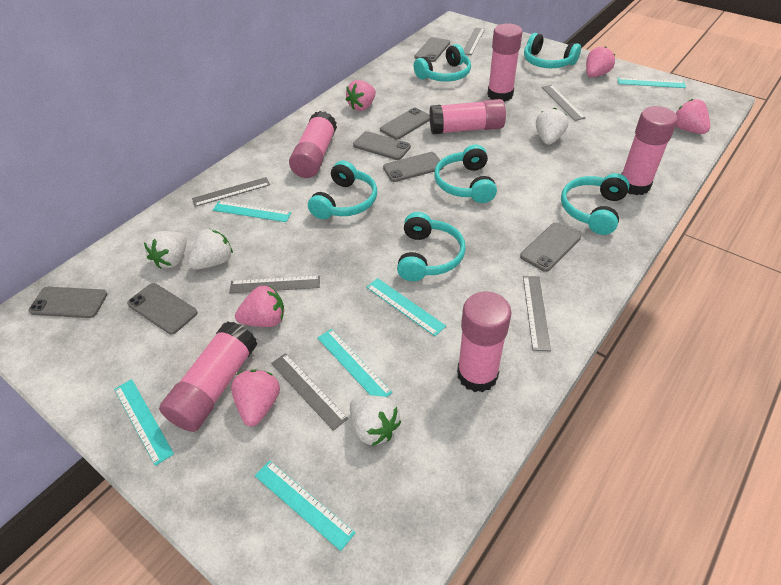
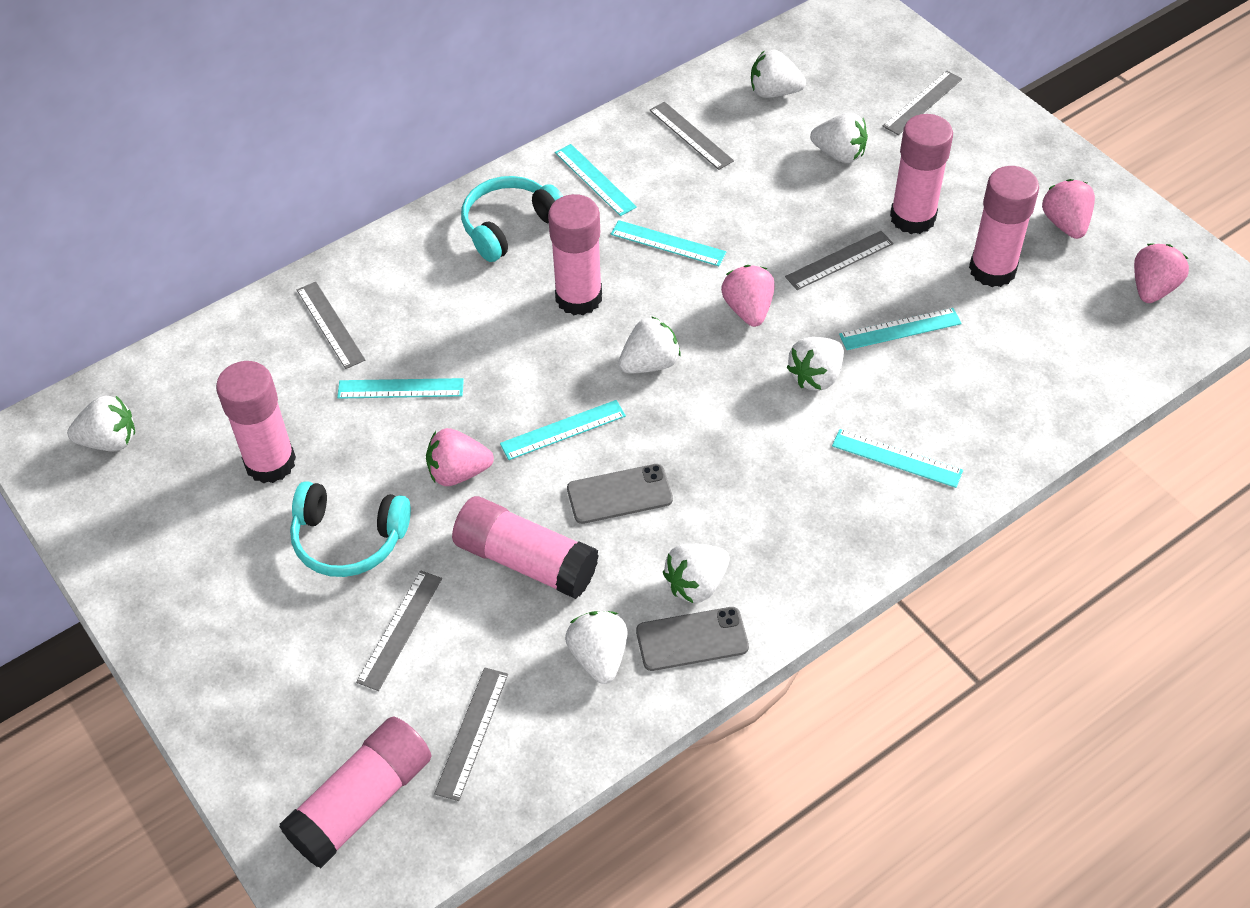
grey phone: 7 -> 2
pink strawberry: 5 -> 4
turquoise headphones: 6 -> 2
white strawberry: 4 -> 7

